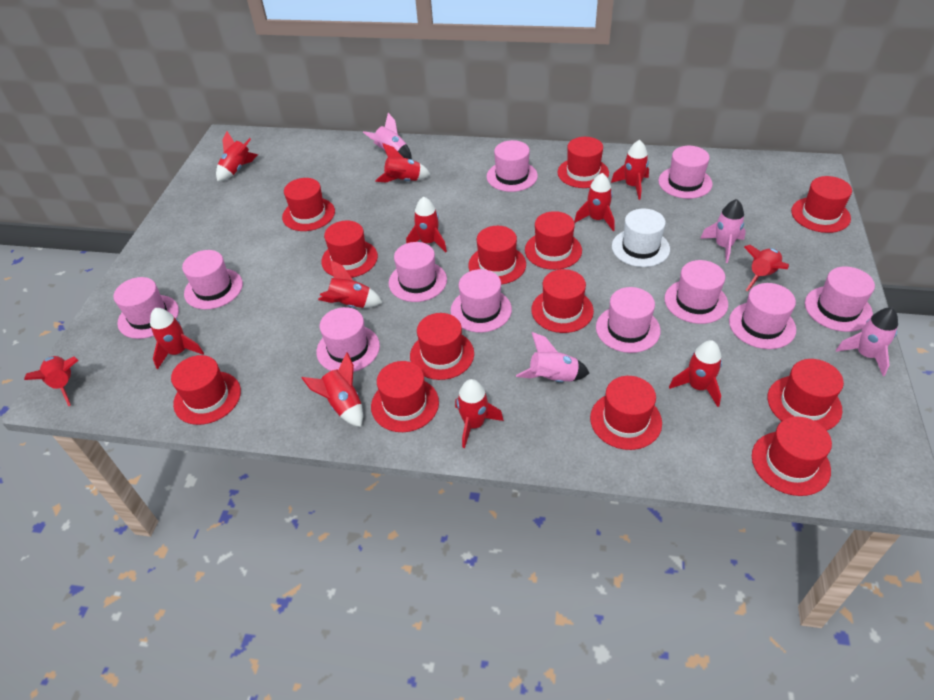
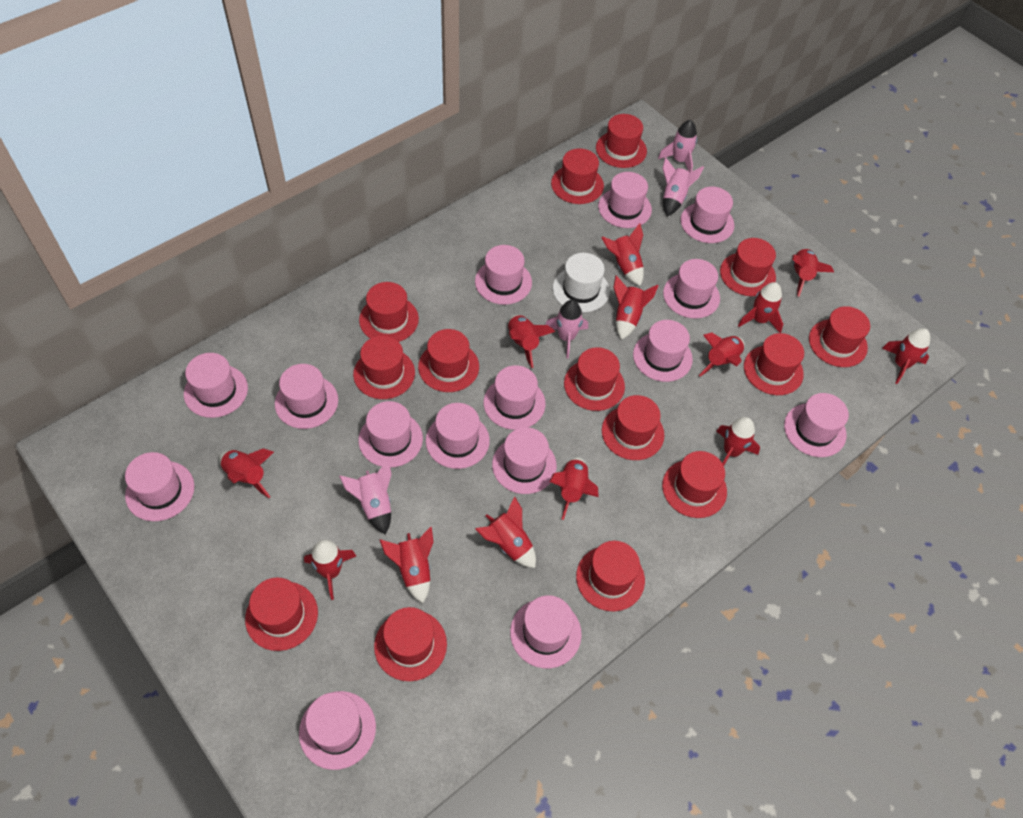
pink hat: 11 -> 15
red hat: 13 -> 14
red rocket: 12 -> 13

